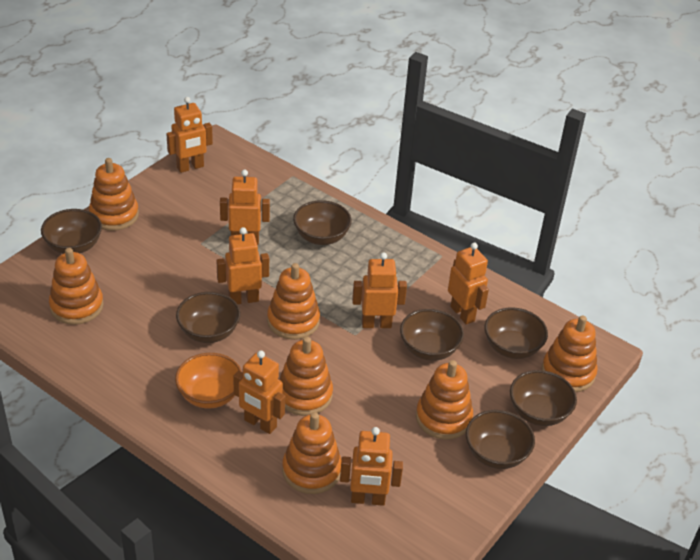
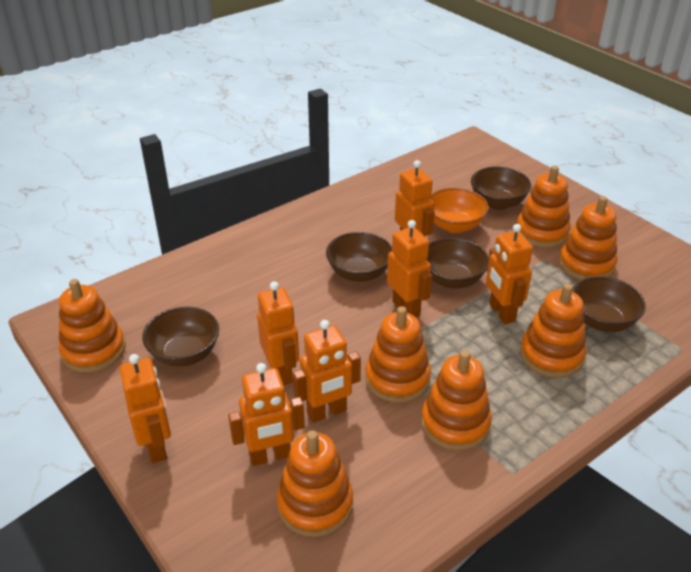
brown bowl: 7 -> 5

